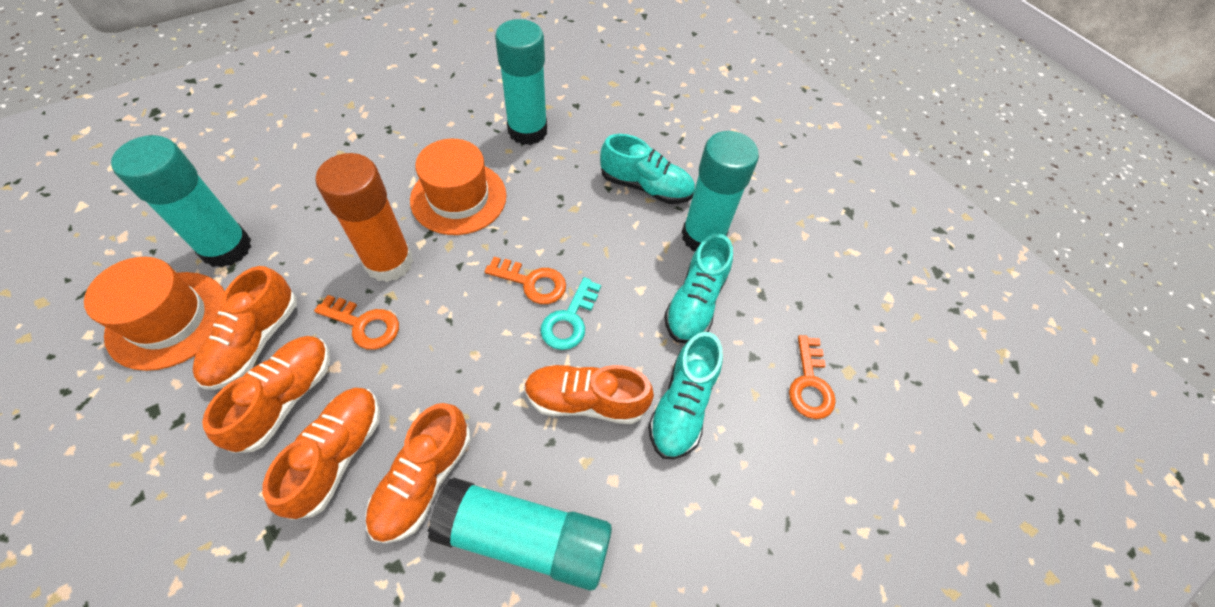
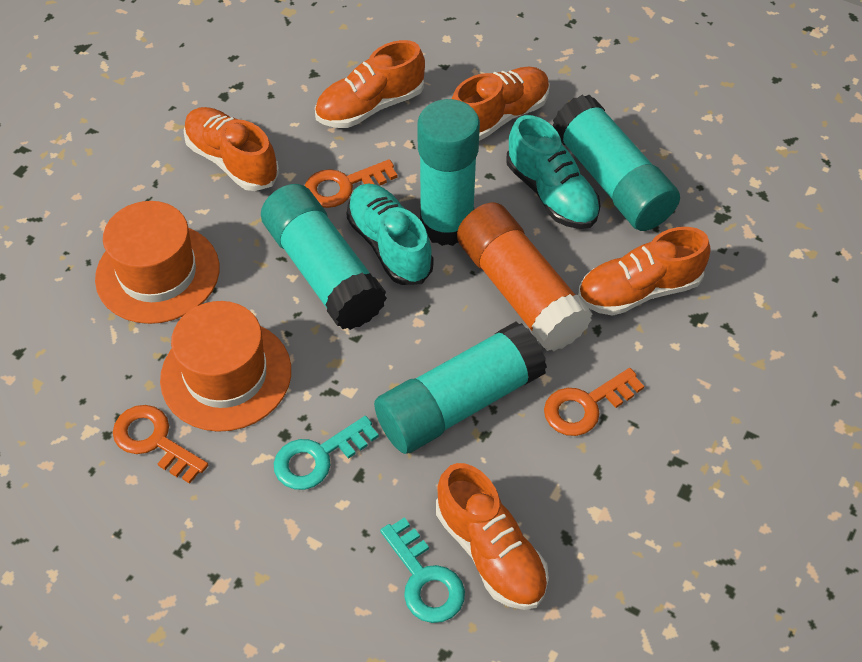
turquoise key: 1 -> 2
turquoise shoe: 3 -> 2

